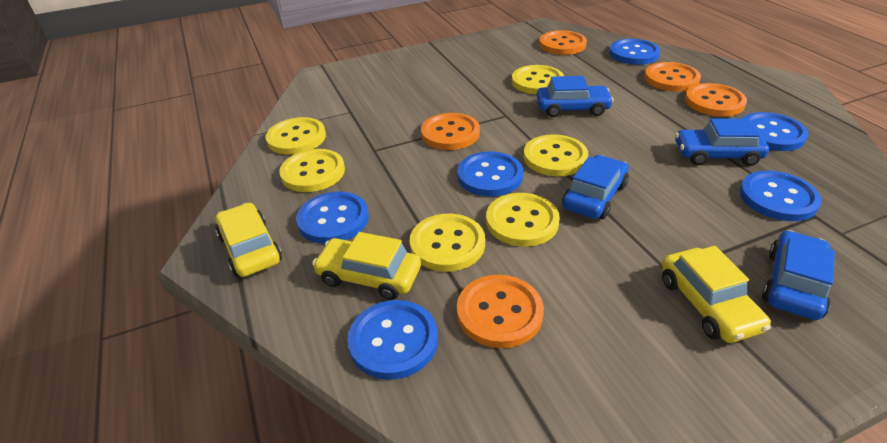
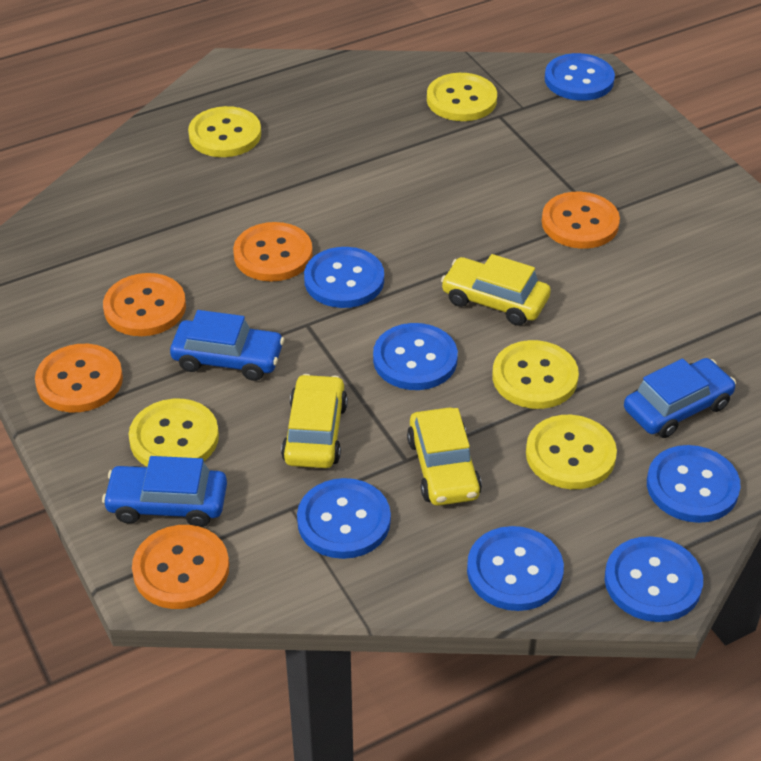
blue button: 6 -> 7
blue car: 4 -> 3
yellow button: 6 -> 5

